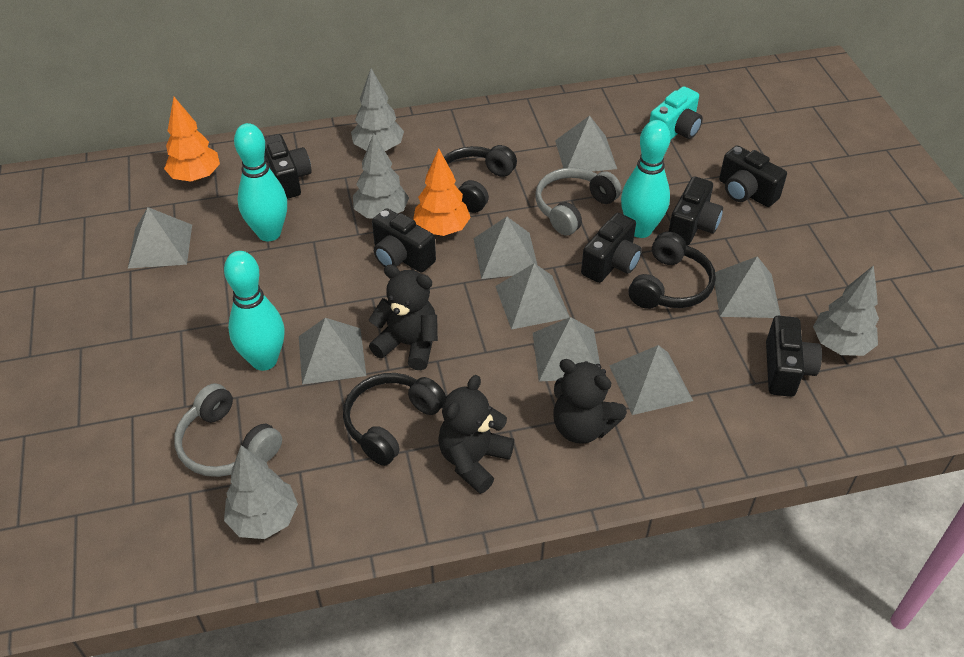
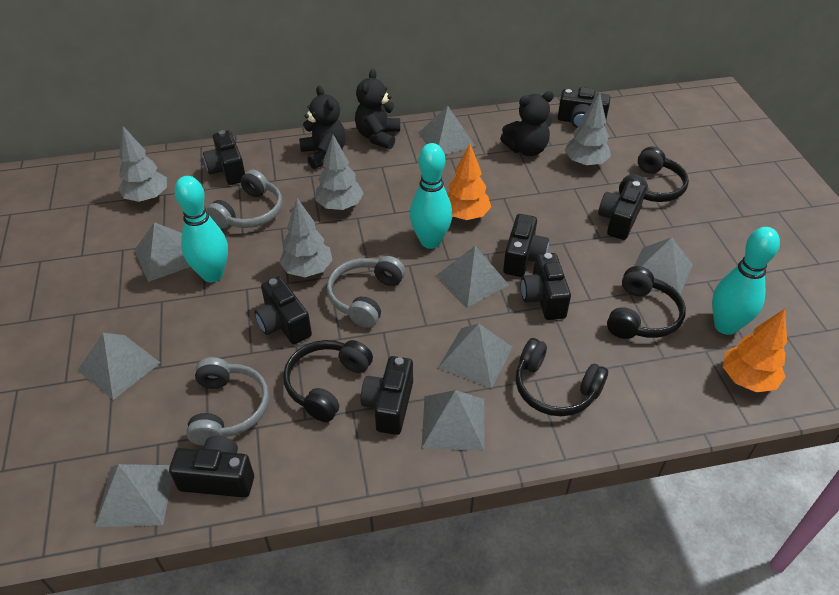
black camera: 6 -> 8
black headphones: 3 -> 4
grey headphones: 2 -> 3
turquoise camera: 1 -> 0

